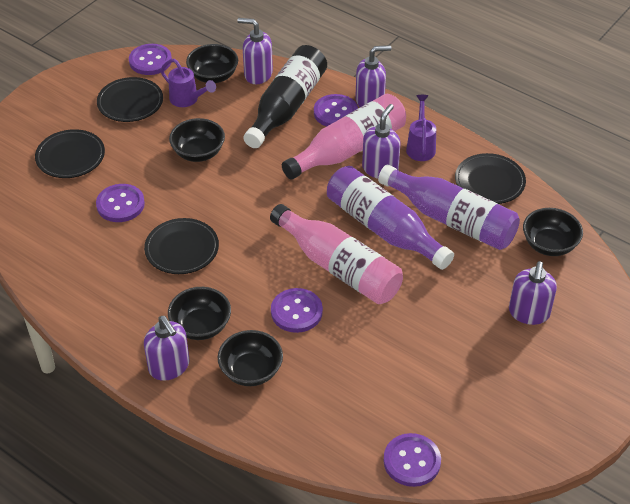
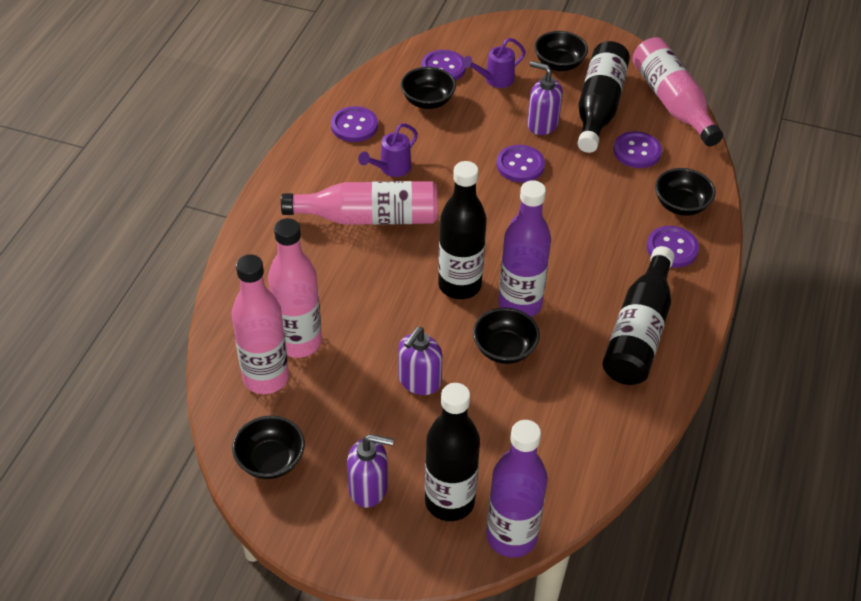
black bottle: 1 -> 4
black plate: 4 -> 0
pink bottle: 2 -> 4
purple soap dispenser: 5 -> 3

